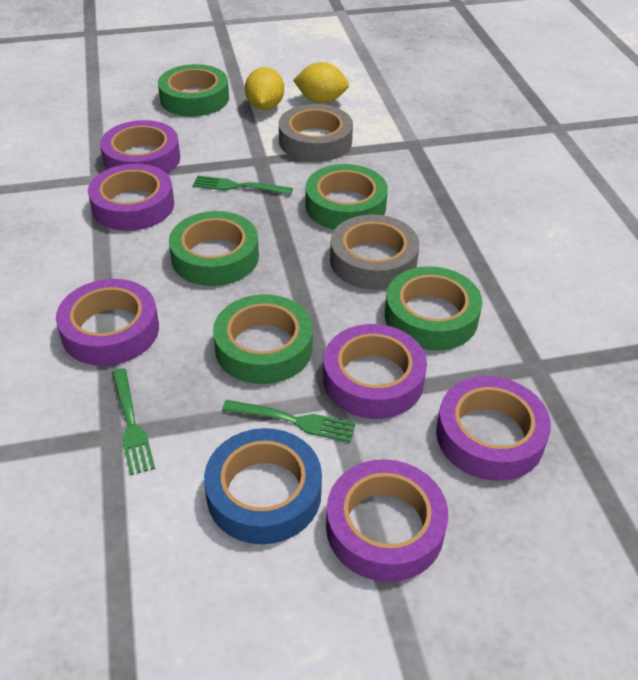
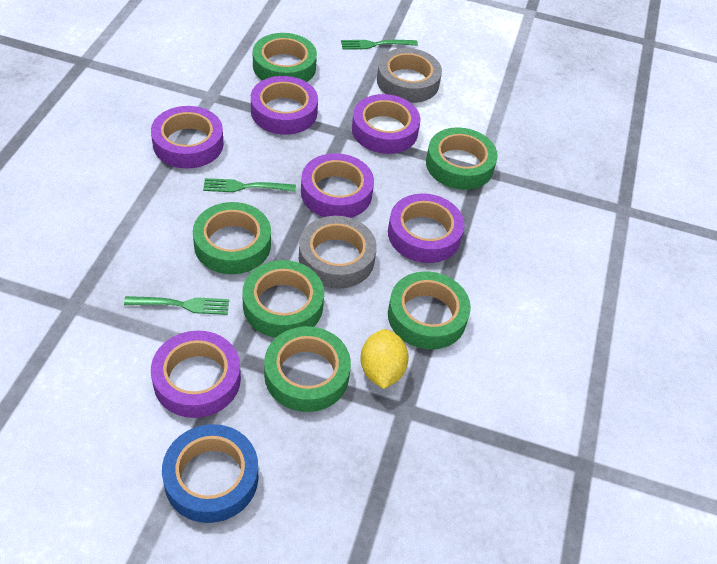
green tape: 5 -> 6
yellow lemon: 2 -> 1

